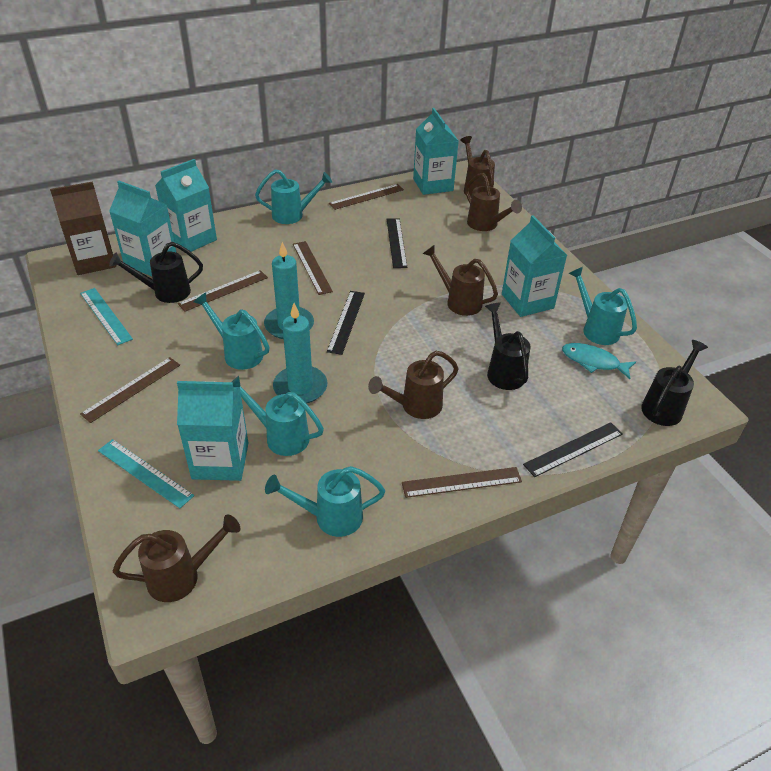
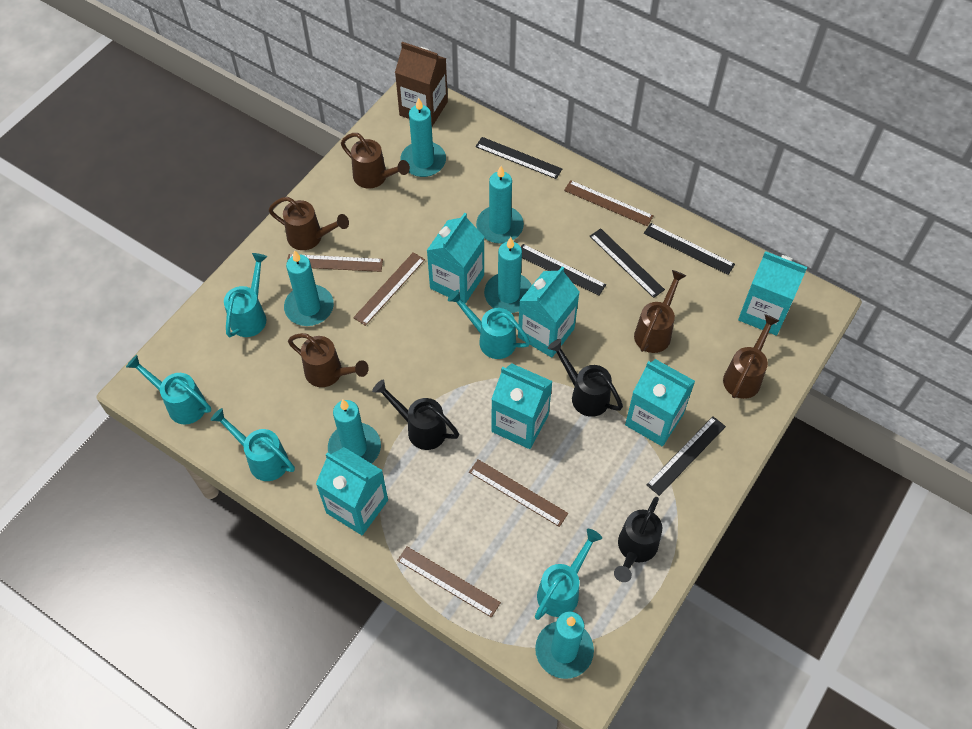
black ruler: 3 -> 5
turquoise candle: 2 -> 6
turquoise carton: 5 -> 6
turquoise fish: 1 -> 0
turquoise ruler: 2 -> 0

